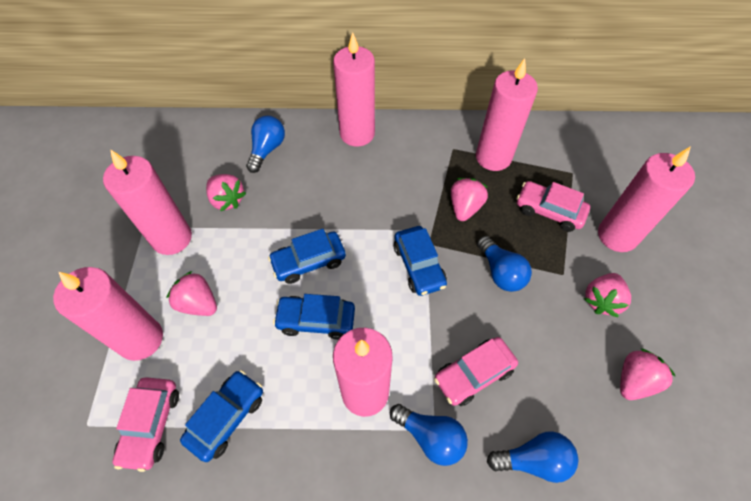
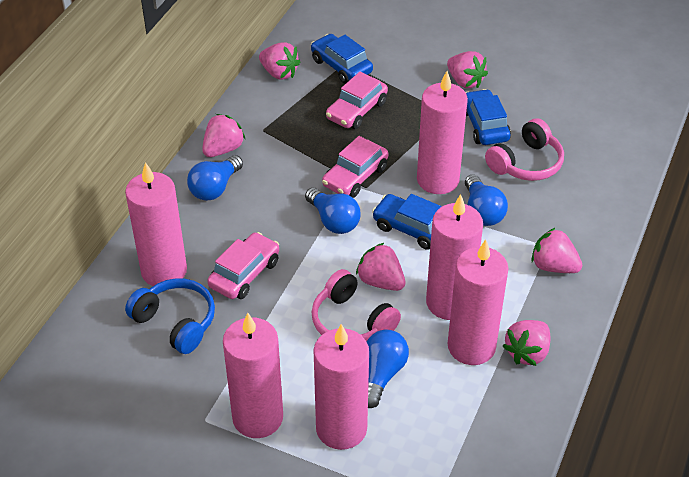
blue car: 4 -> 3
blue headphones: 0 -> 1
pink headphones: 0 -> 2
pink strawberry: 5 -> 6

